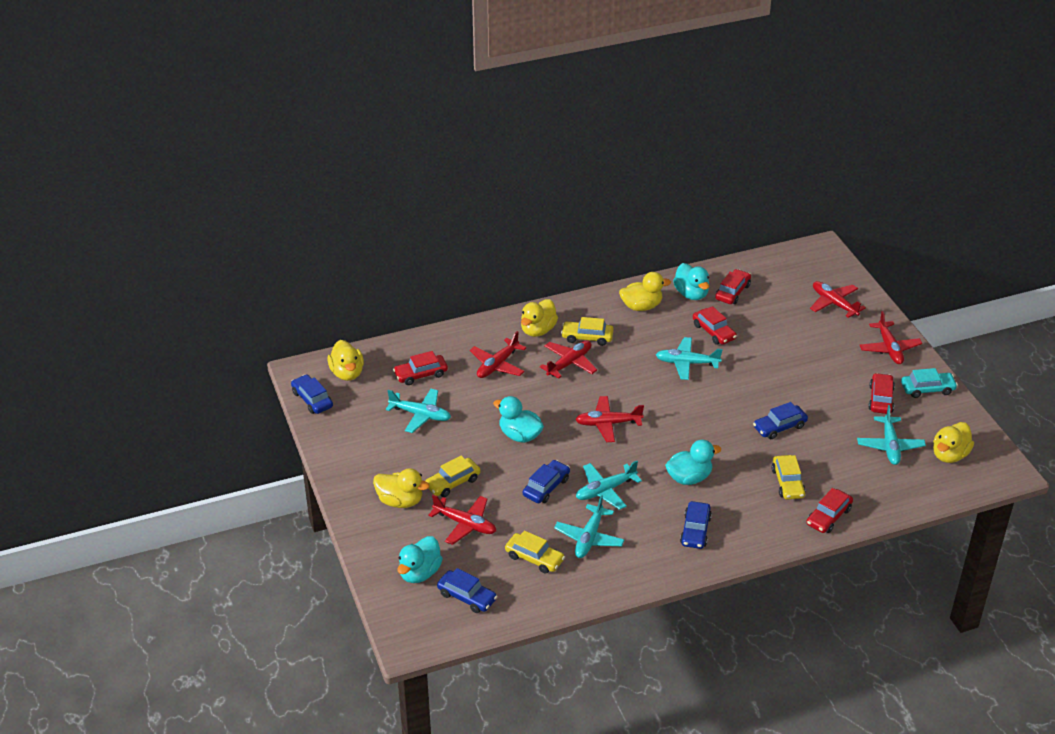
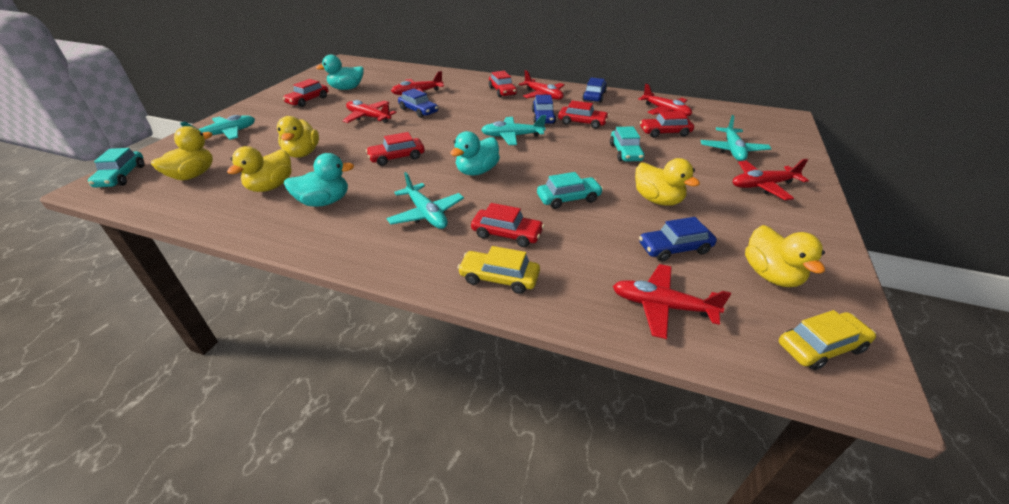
blue car: 5 -> 4
red car: 5 -> 6
turquoise car: 1 -> 3
turquoise duck: 4 -> 3
turquoise plane: 5 -> 4
yellow car: 4 -> 2

